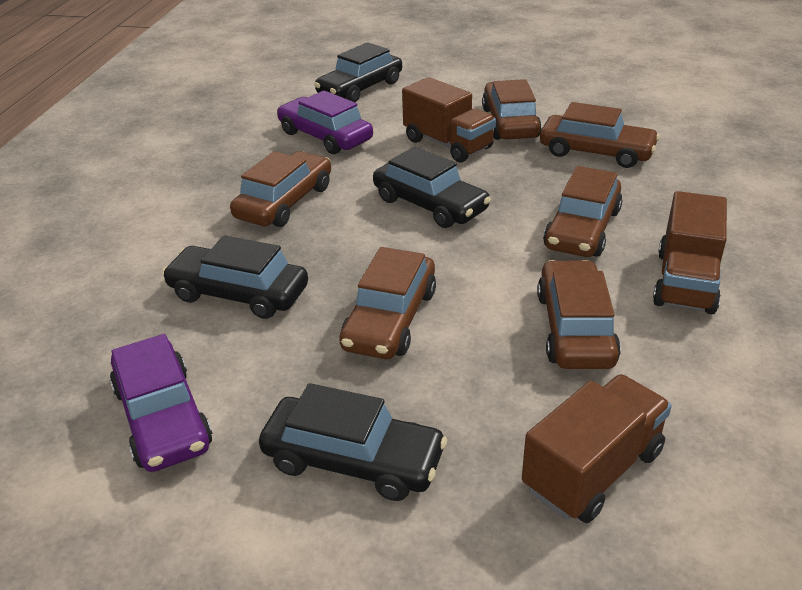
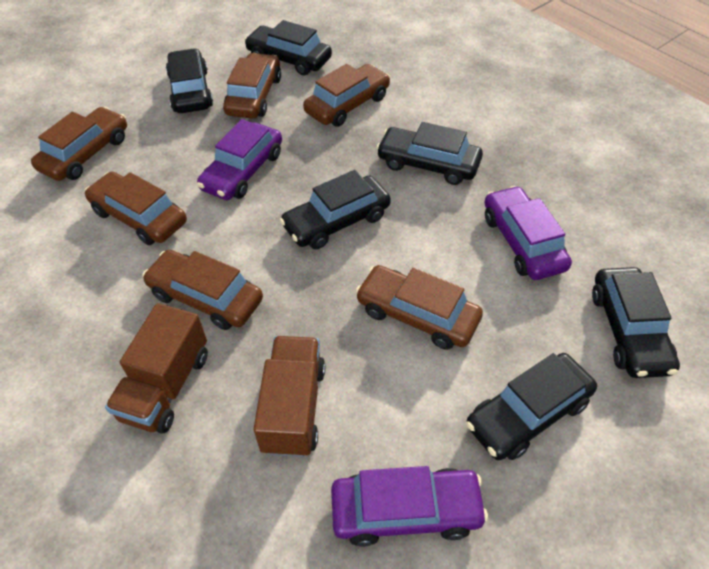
black car: 4 -> 6
brown truck: 3 -> 2
purple car: 2 -> 3

